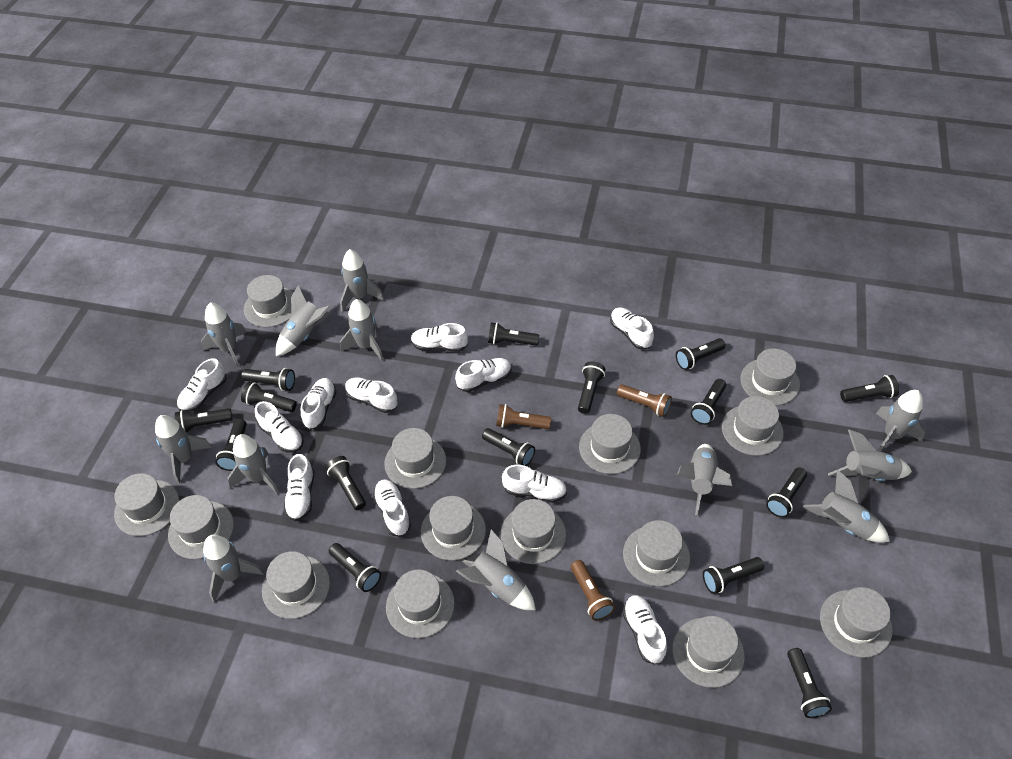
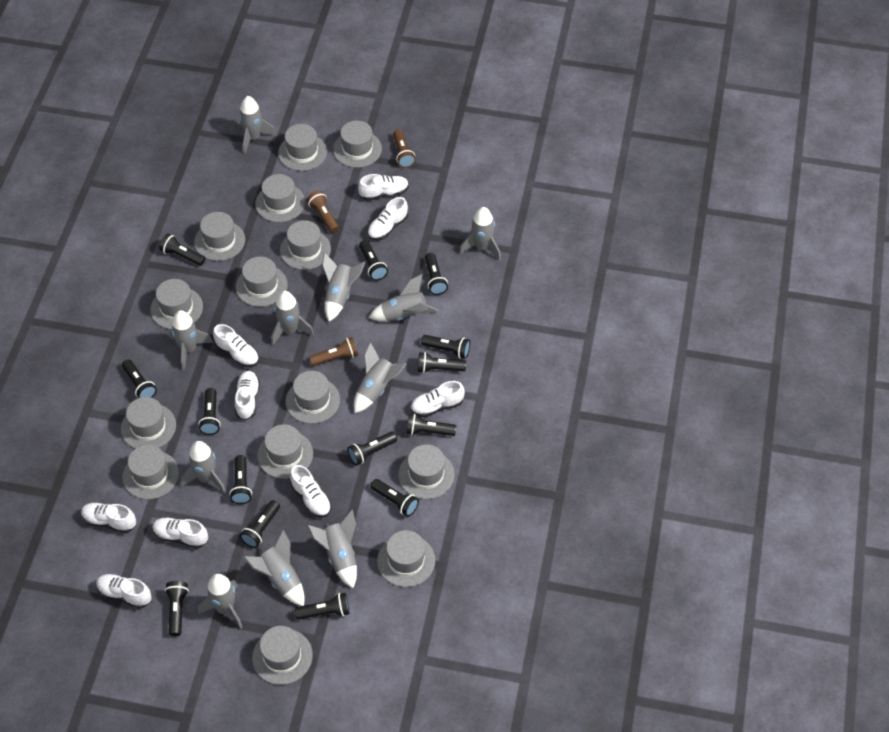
black flashlight: 15 -> 14
grey rocket: 12 -> 11
white shoe: 11 -> 9

